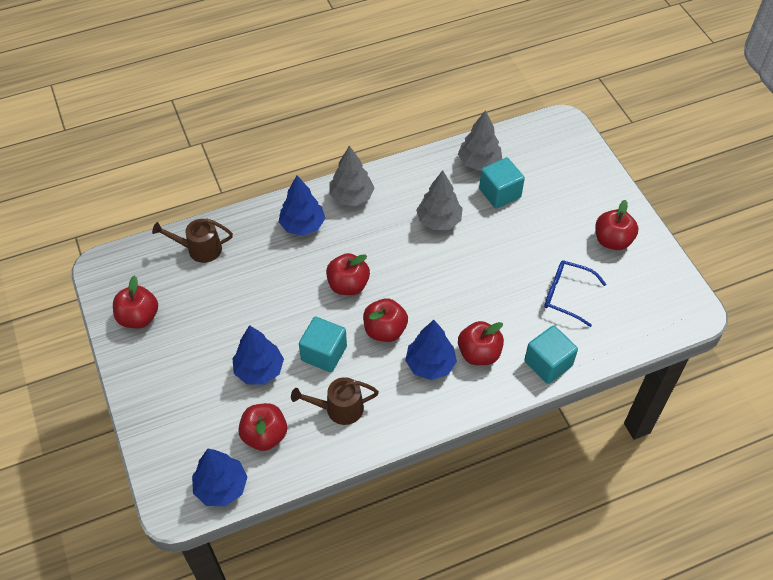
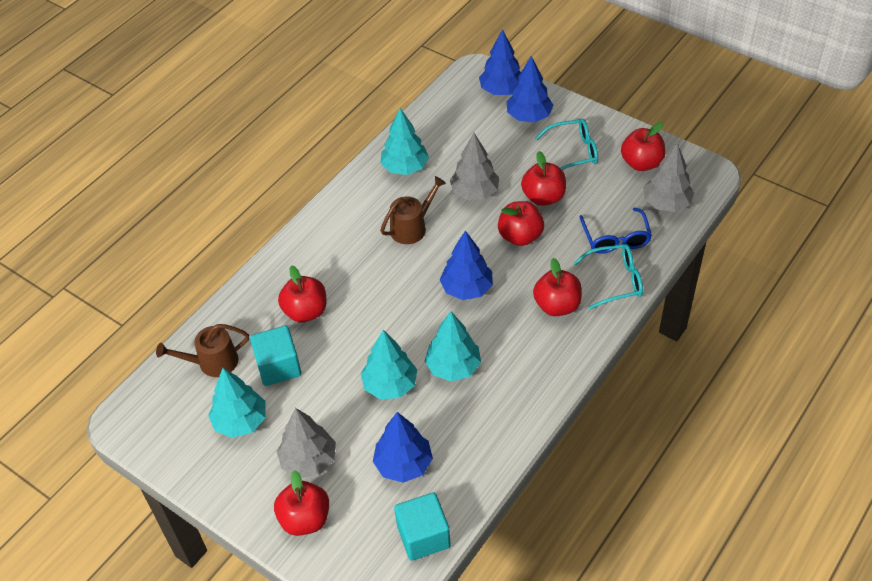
turquoise cube: 3 -> 2
turquoise glasses: 0 -> 2
turquoise tree: 0 -> 4

